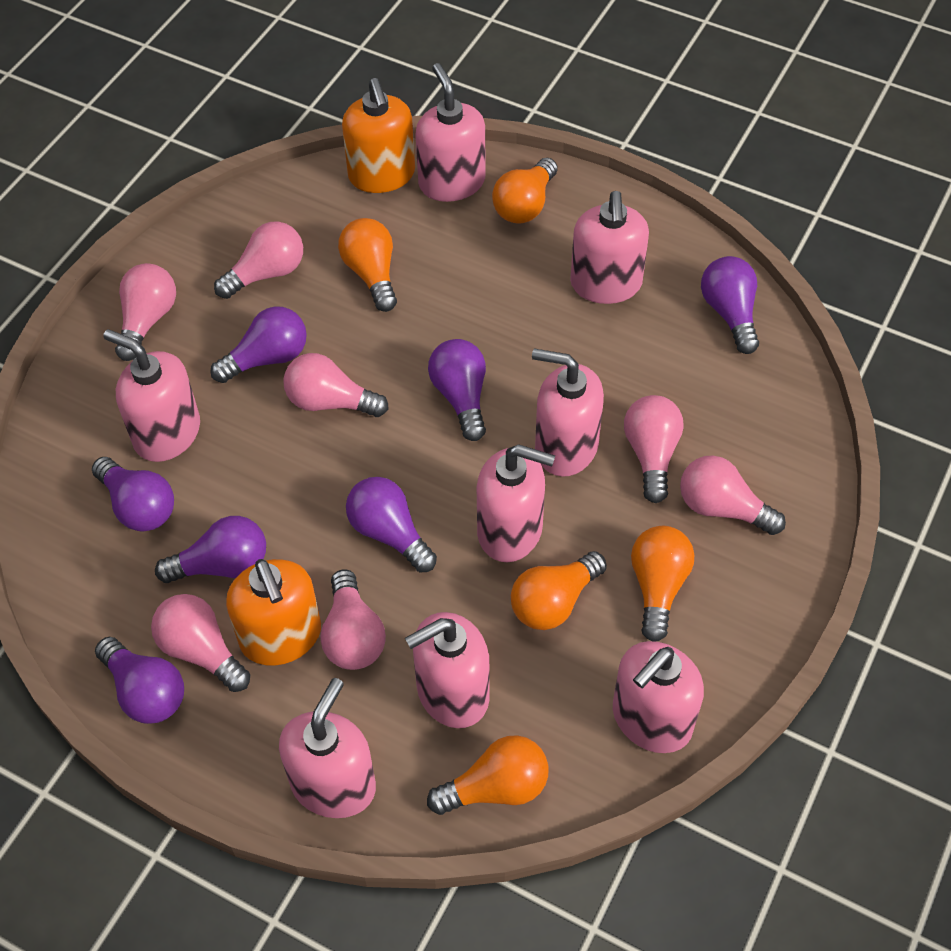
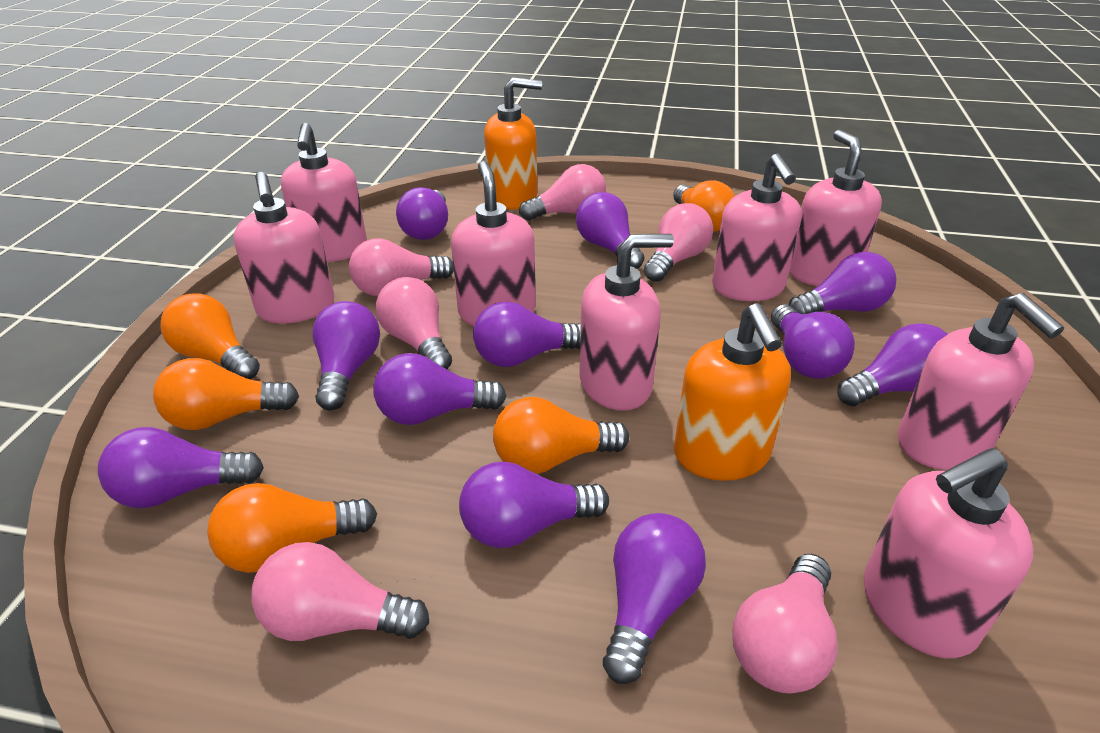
pink light bulb: 7 -> 6
purple light bulb: 7 -> 11

